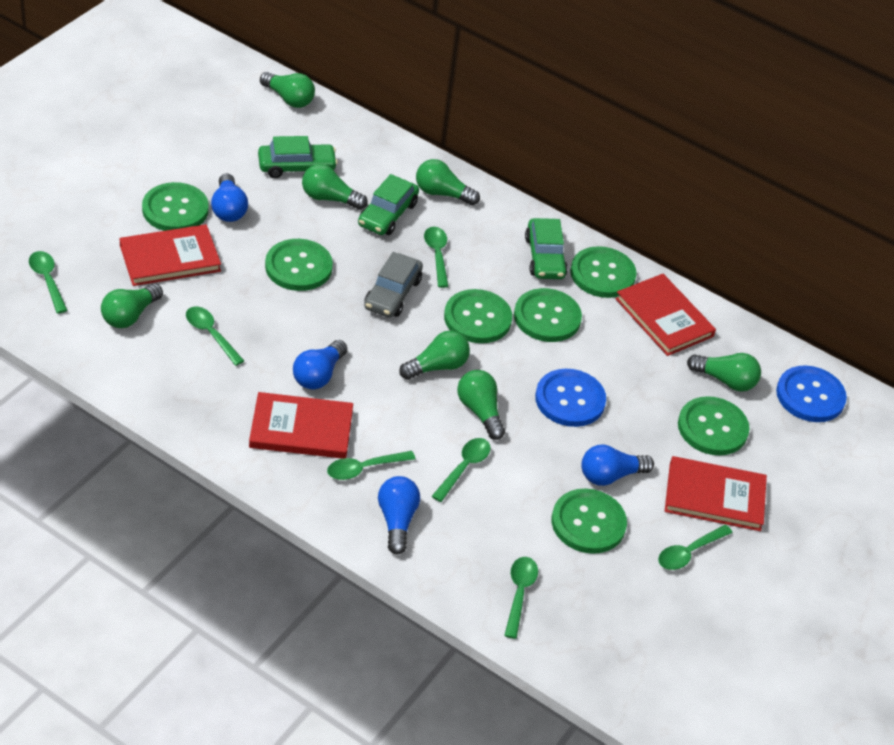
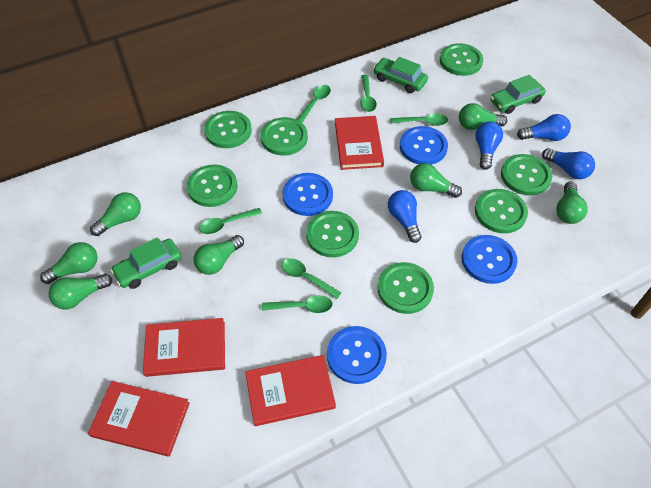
blue button: 2 -> 4
green button: 7 -> 8
green spoon: 7 -> 6
grey car: 1 -> 0

